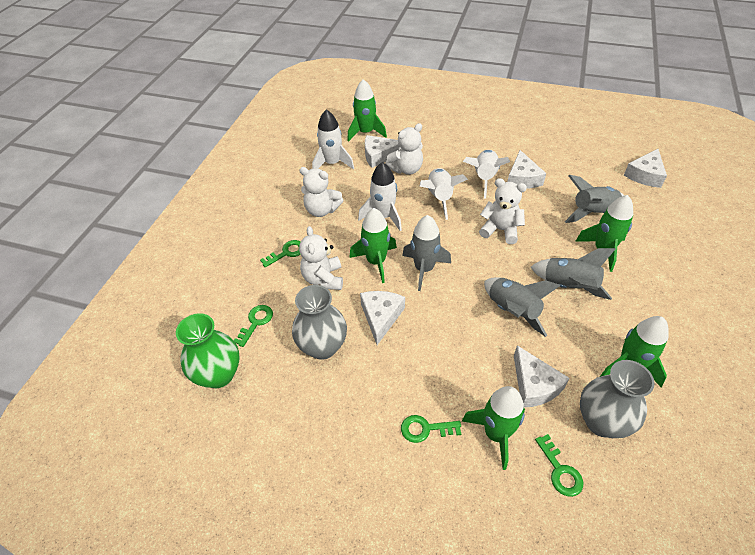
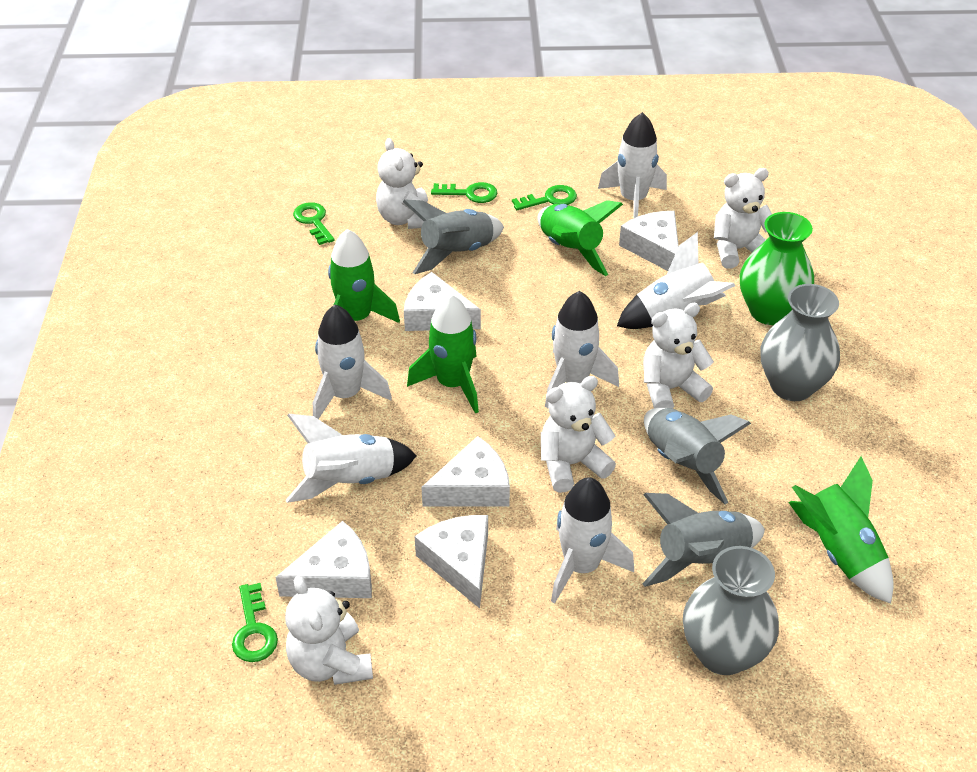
green rocket: 5 -> 4
grey rocket: 4 -> 3
white rocket: 4 -> 6
white teddy bear: 4 -> 5

